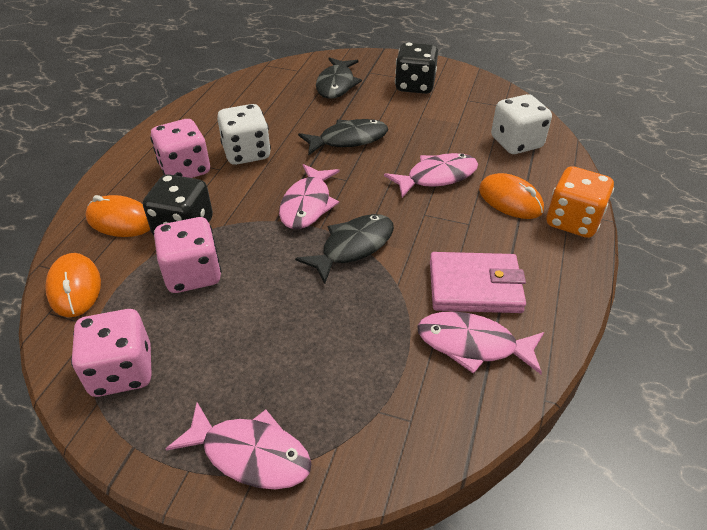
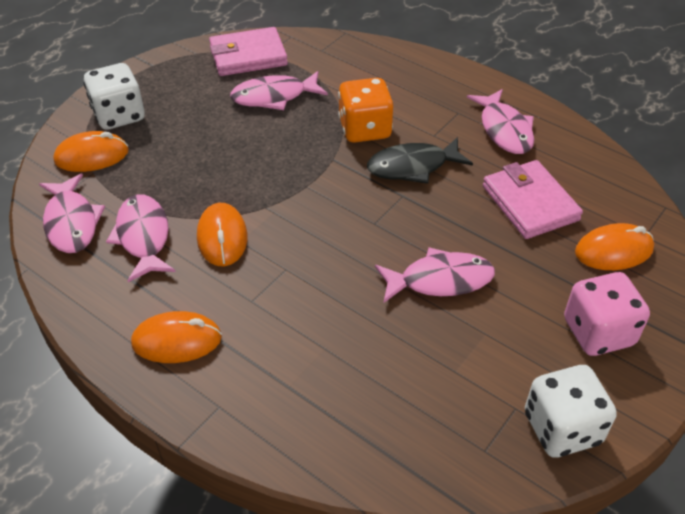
black dice: 2 -> 0
black fish: 3 -> 1
orange mouse: 3 -> 4
pink dice: 3 -> 1
pink fish: 4 -> 5
pink wallet: 1 -> 2

